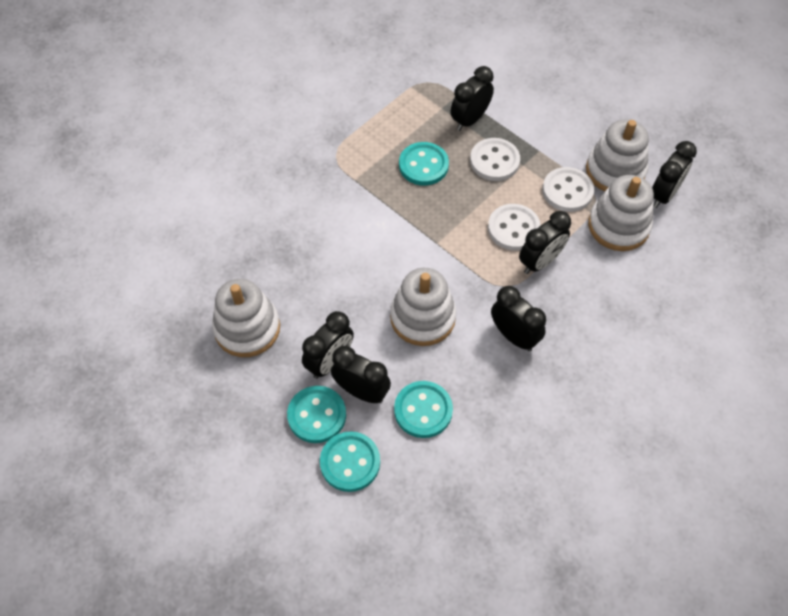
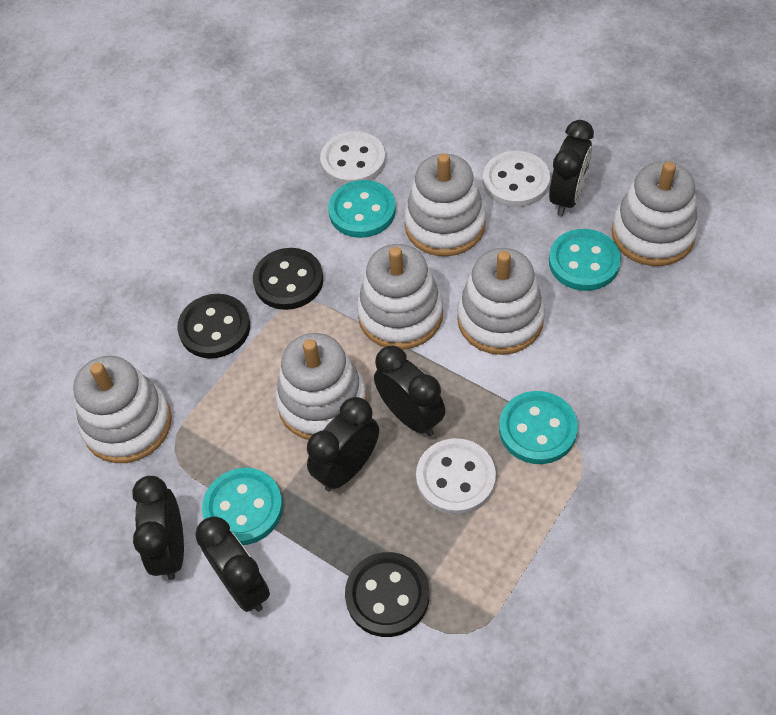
black button: 0 -> 3
black clock: 6 -> 5
white stacking toy: 4 -> 6

